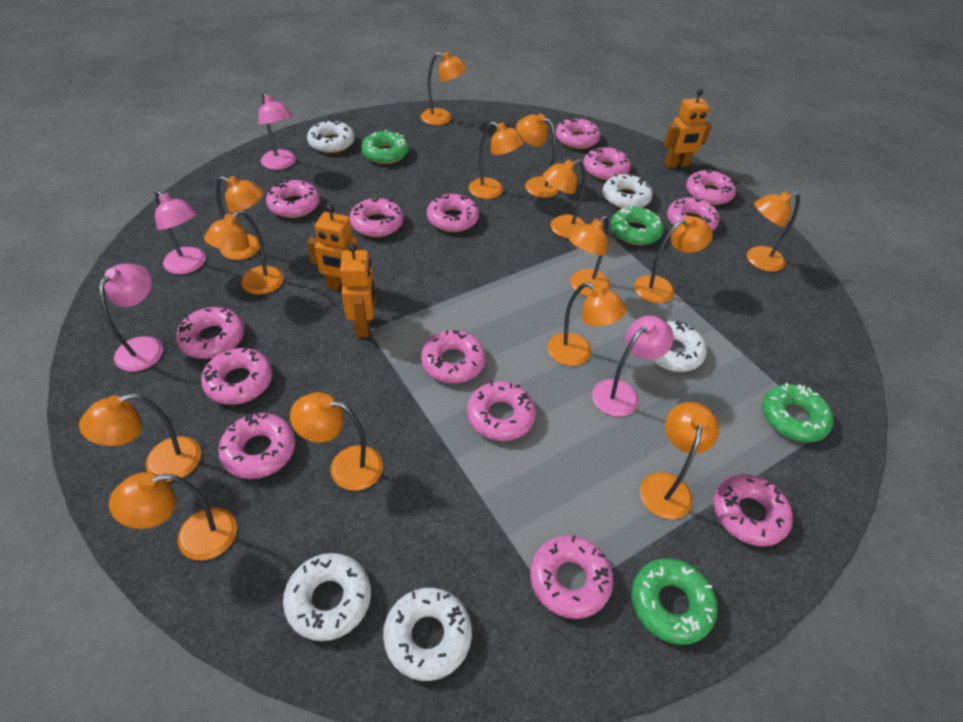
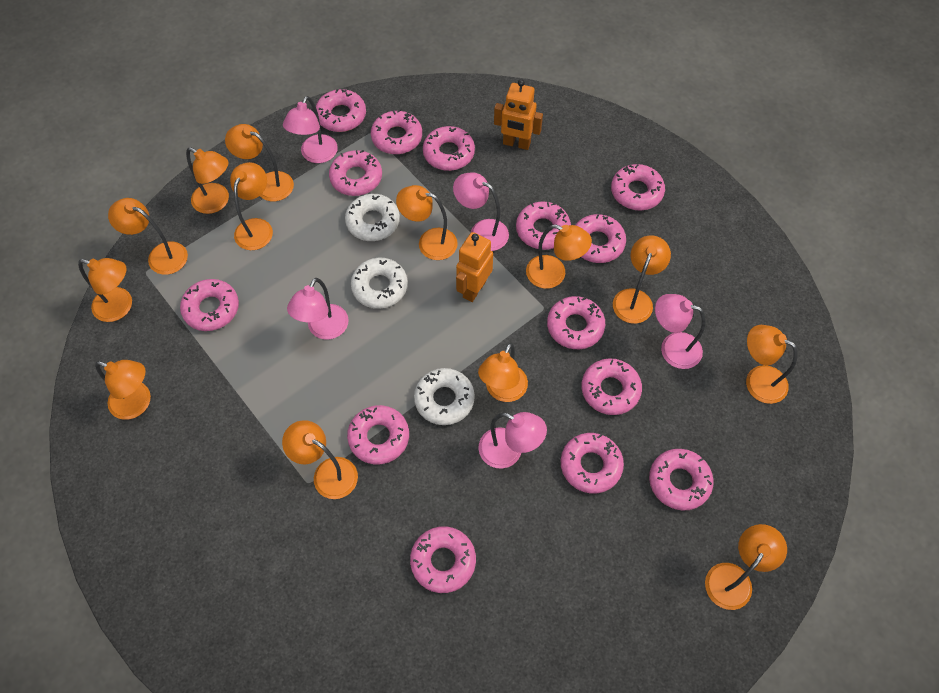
green donut: 4 -> 0
orange lamp: 14 -> 13
orange robot: 3 -> 2
pink lamp: 4 -> 5
white donut: 5 -> 3

